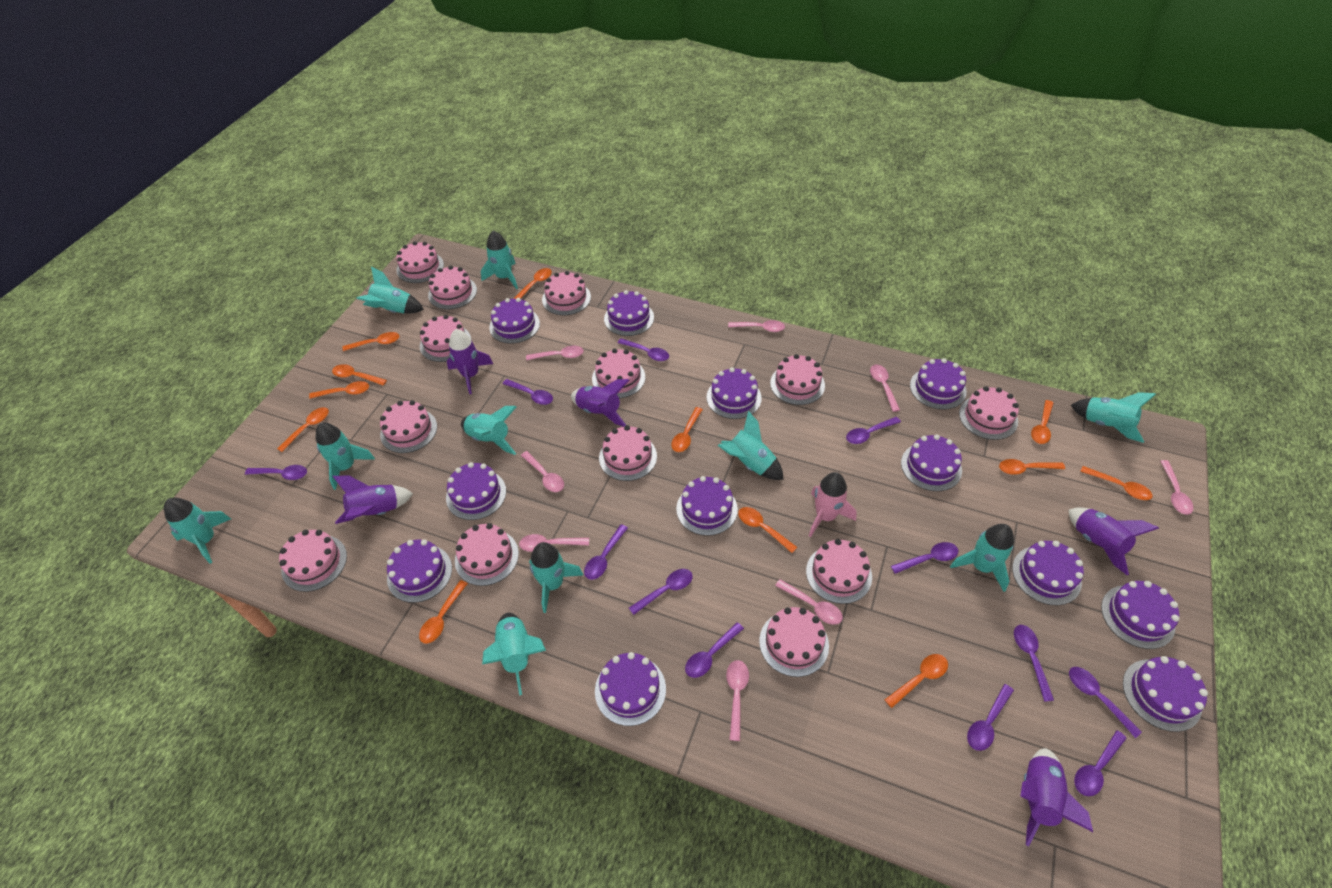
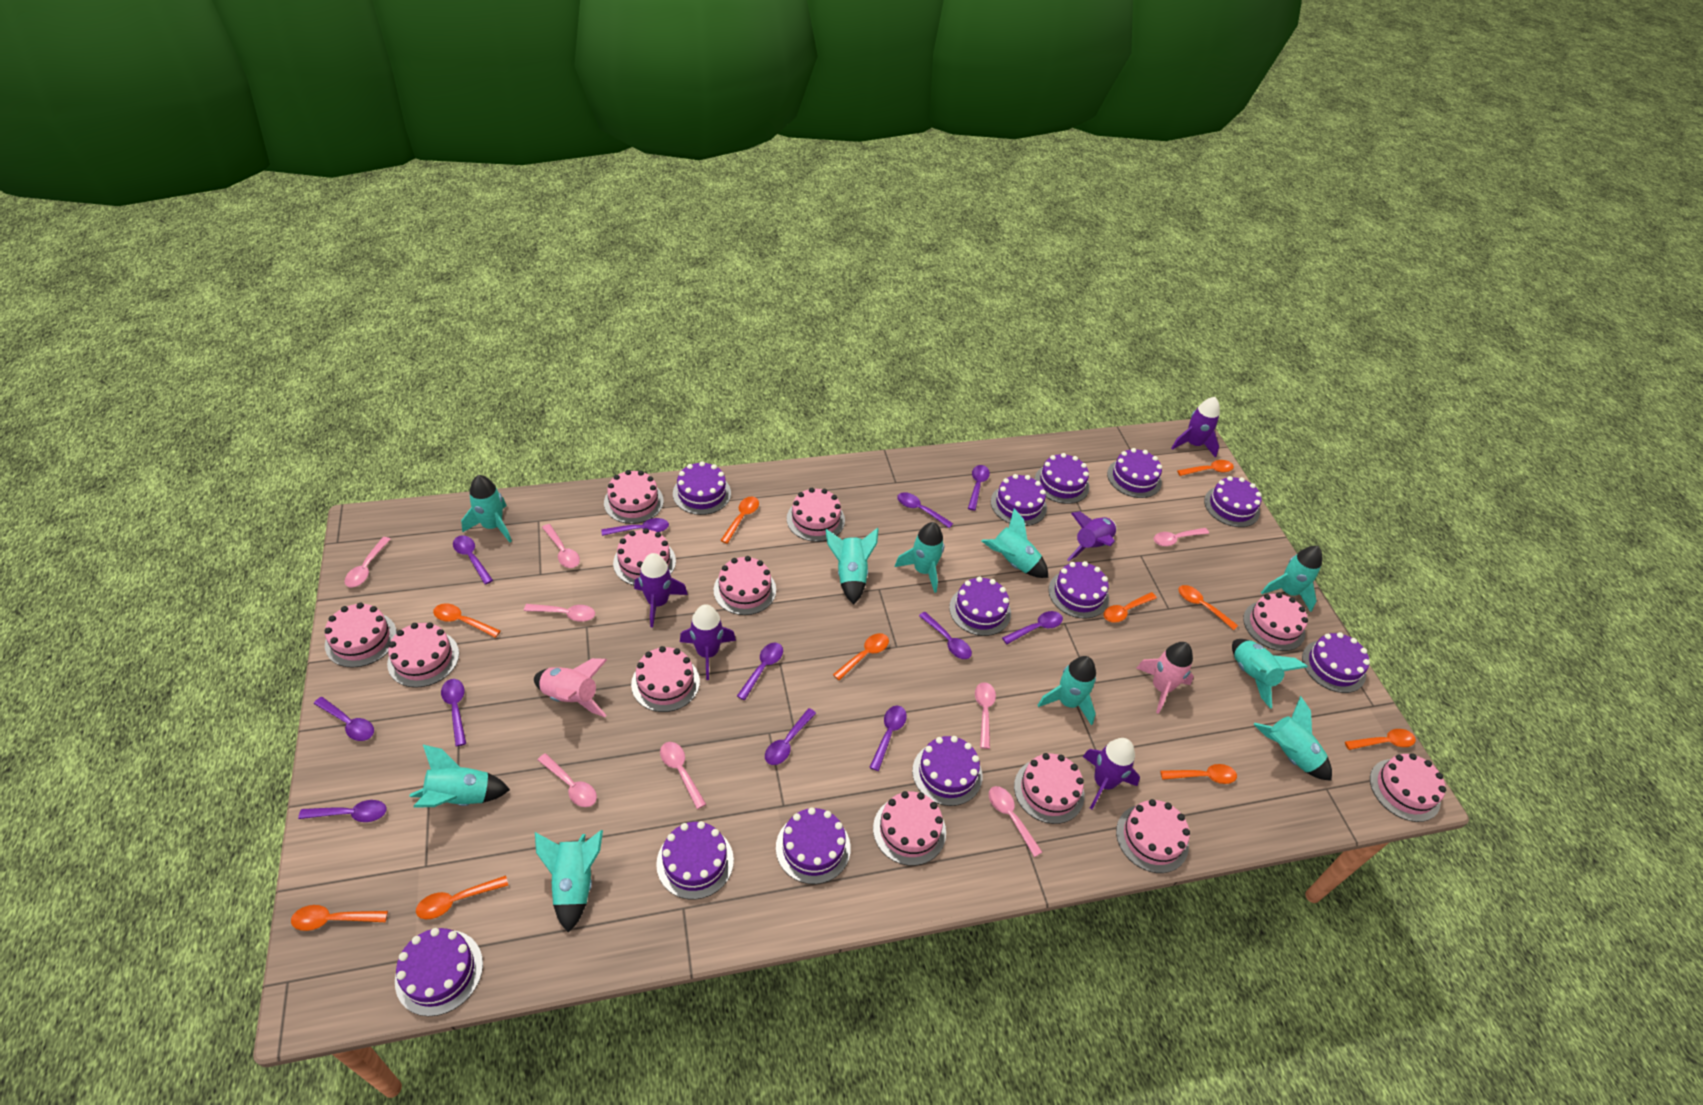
orange spoon: 12 -> 10
pink cake: 13 -> 12
pink rocket: 1 -> 2

